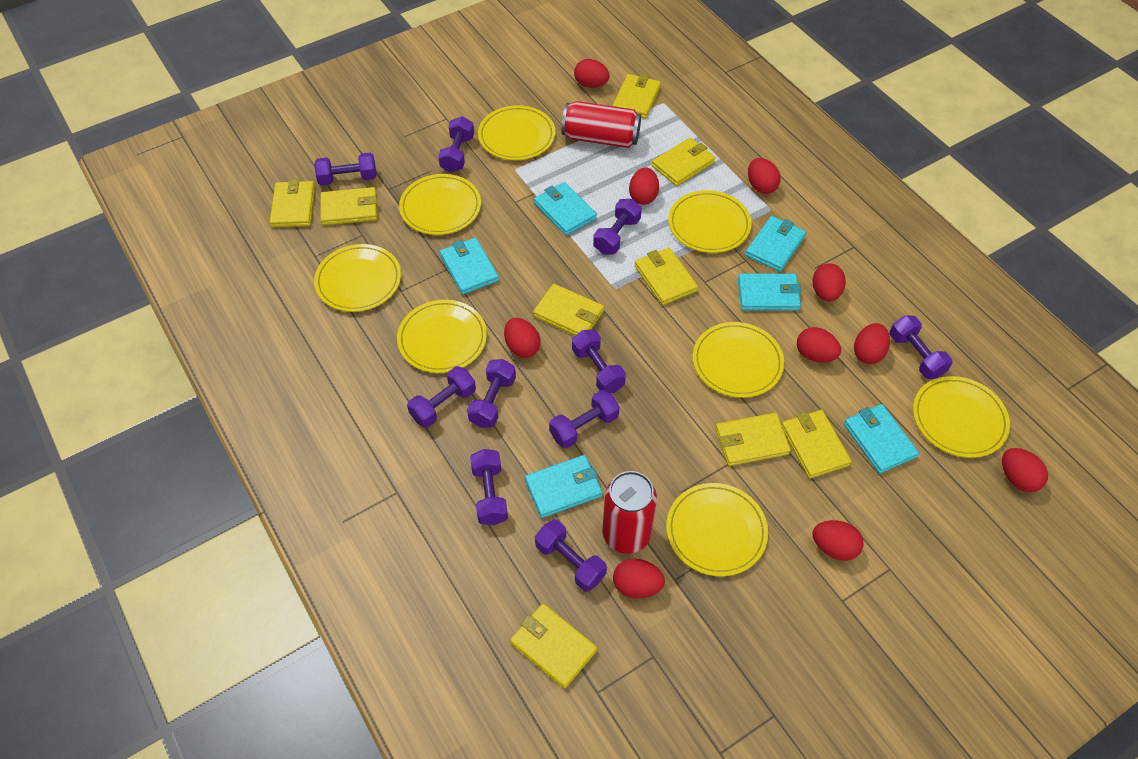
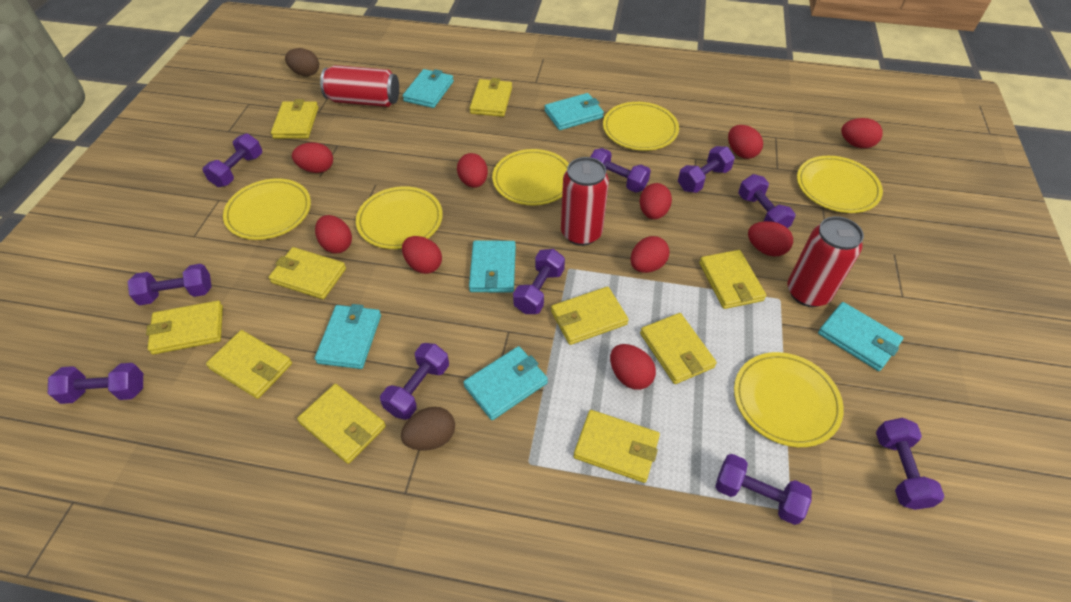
brown egg: 0 -> 2
red can: 2 -> 3
yellow plate: 8 -> 6
yellow wallet: 9 -> 10

